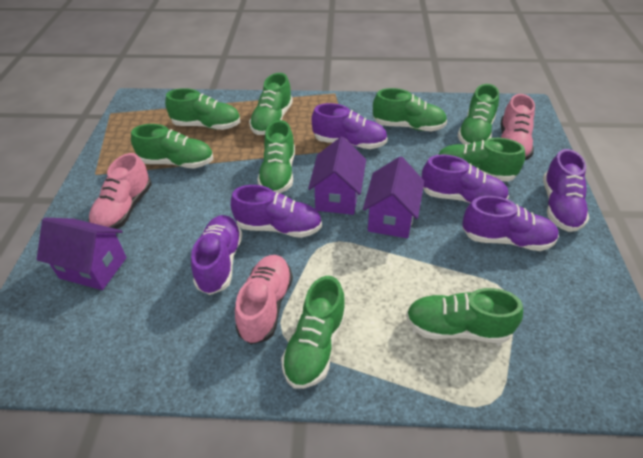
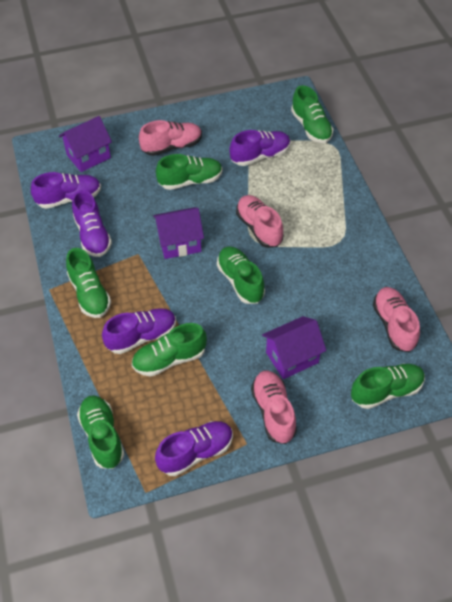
green shoe: 9 -> 7
pink shoe: 3 -> 4
purple shoe: 6 -> 5

